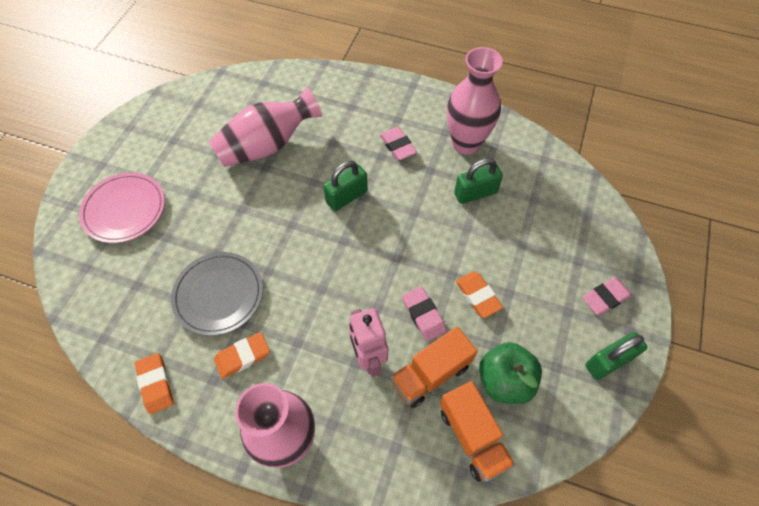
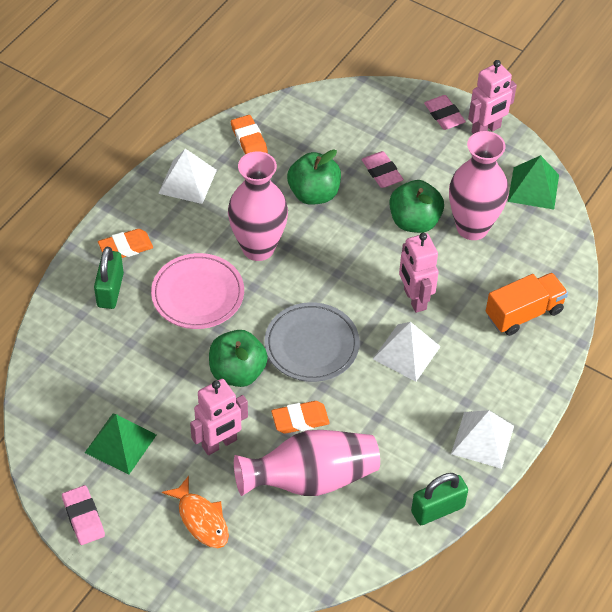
green apple: 1 -> 3
green padlock: 3 -> 2
green pyramid: 0 -> 2
orange fish: 0 -> 1
orange truck: 2 -> 1
pink robot: 1 -> 3
white pyramid: 0 -> 3

